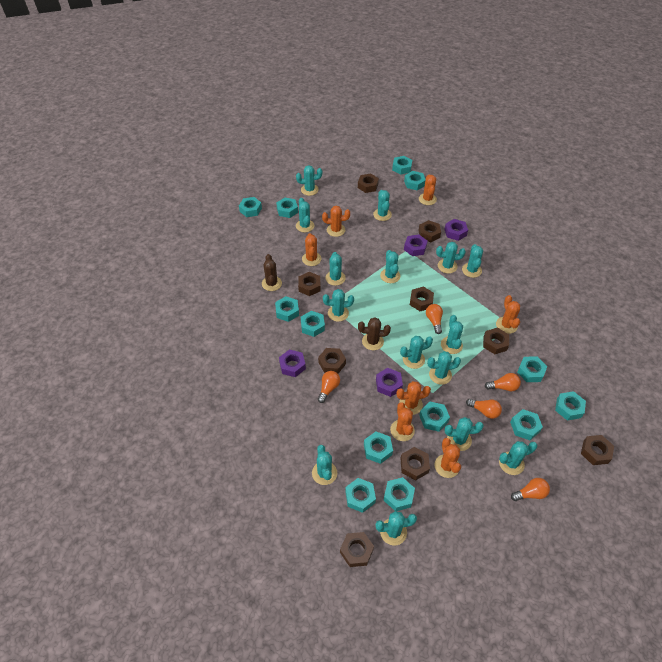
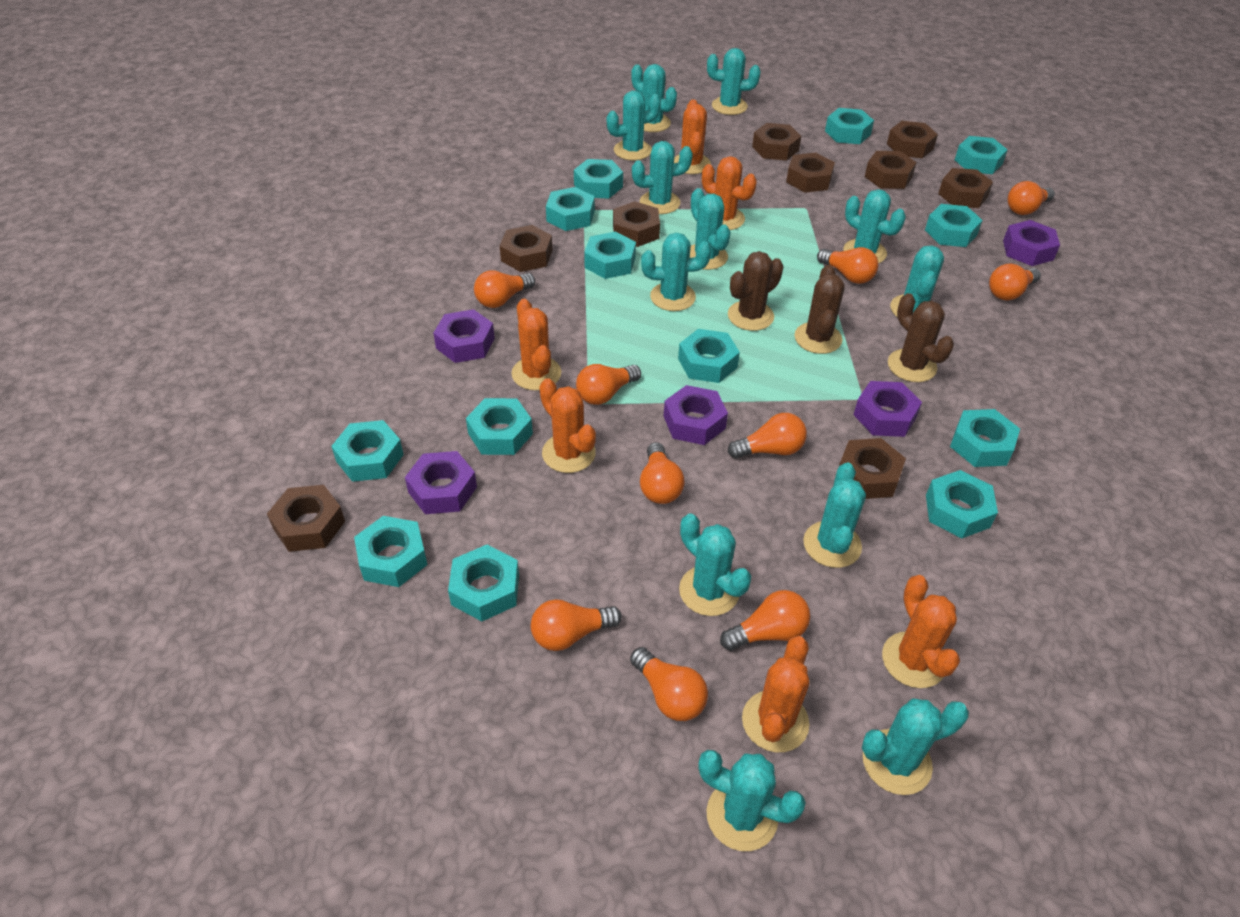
brown cactus: 2 -> 3
orange cactus: 7 -> 6
orange light bulb: 5 -> 10
purple nut: 4 -> 5
turquoise cactus: 15 -> 12

